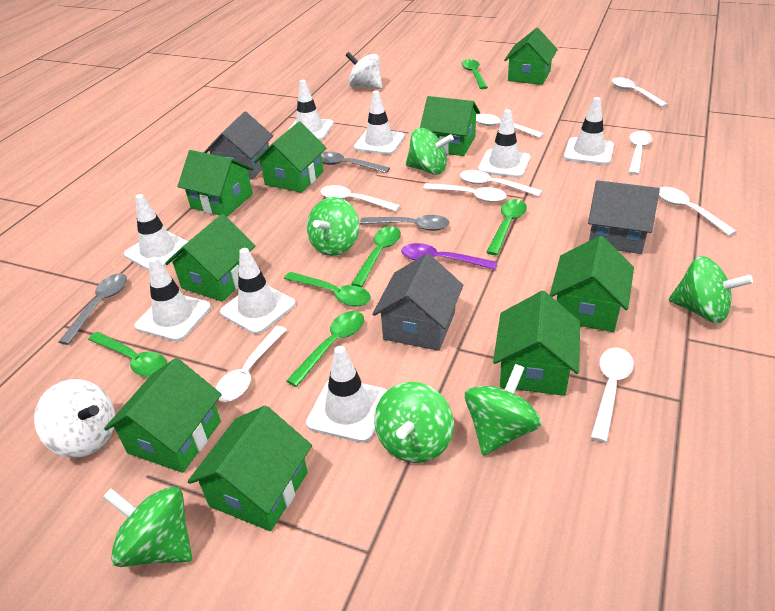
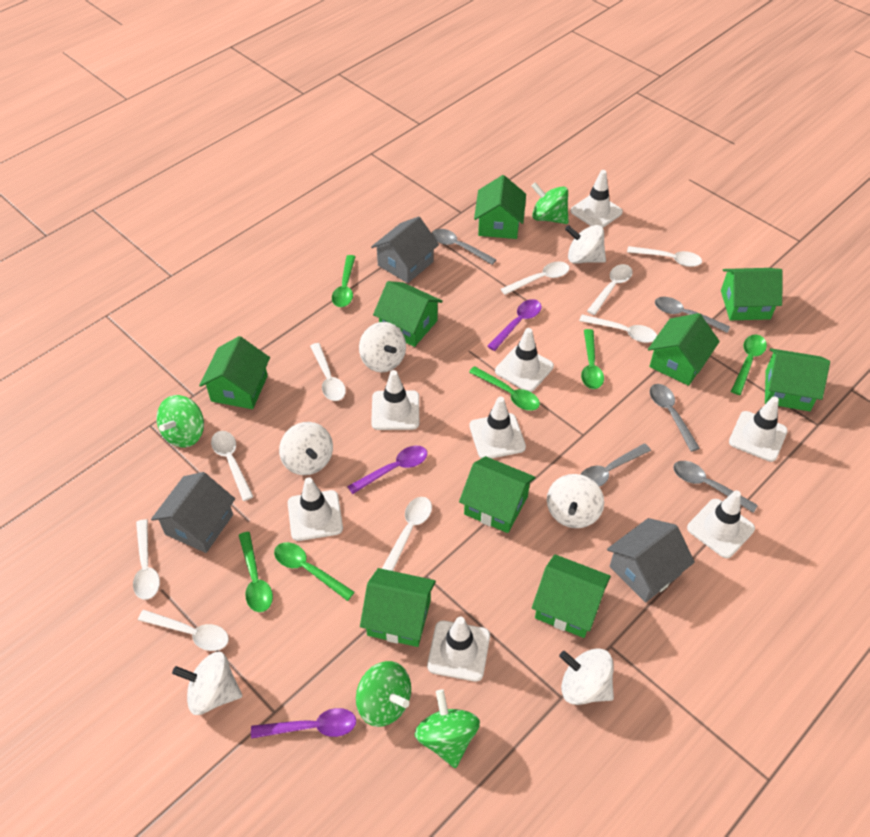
green spinning top: 6 -> 4
grey spoon: 3 -> 5
purple spoon: 1 -> 3
white spinning top: 2 -> 6

